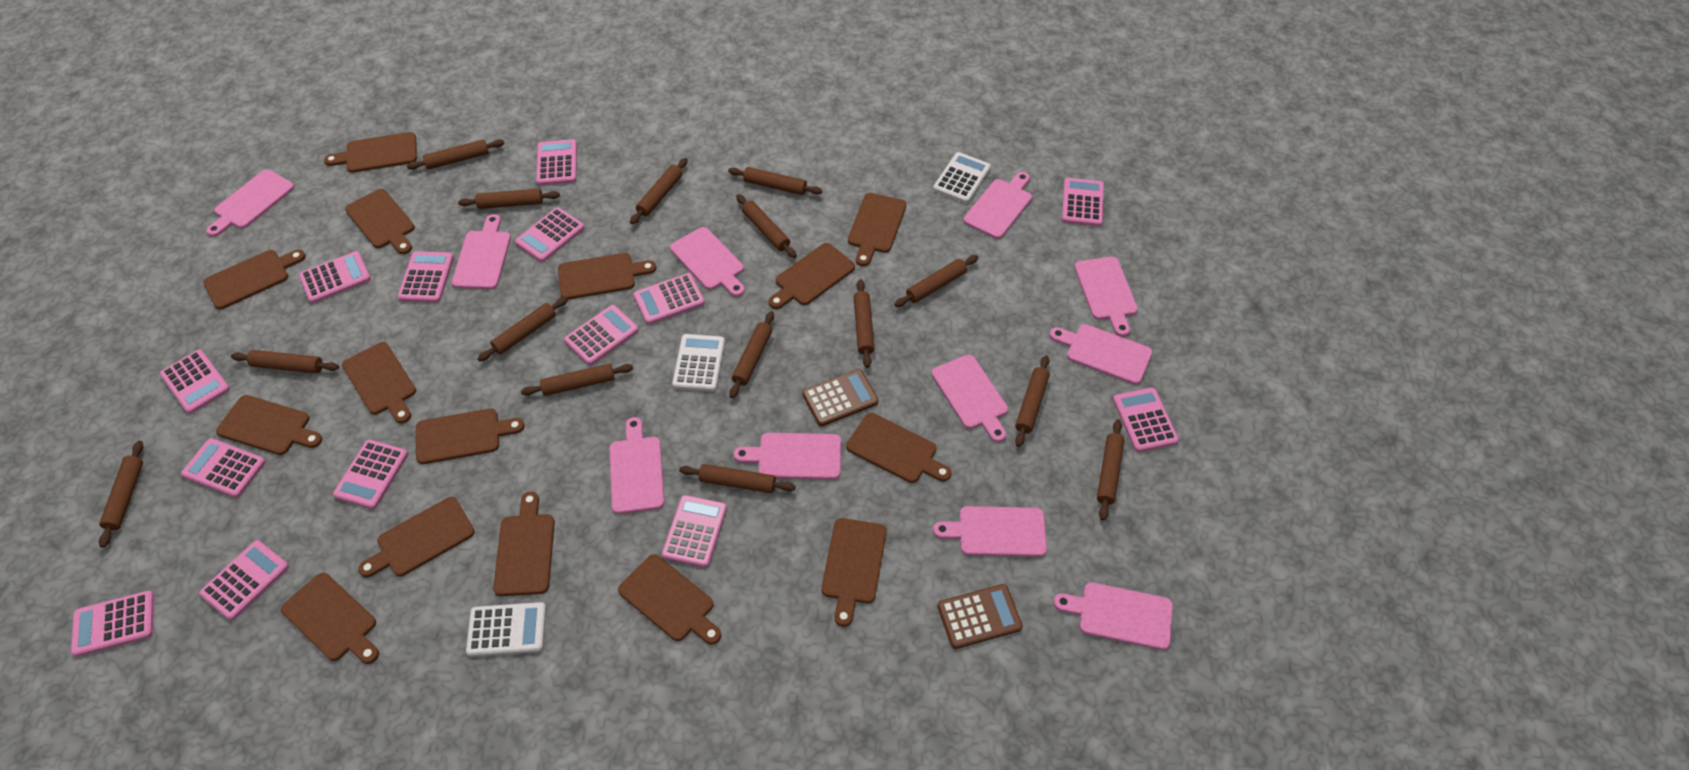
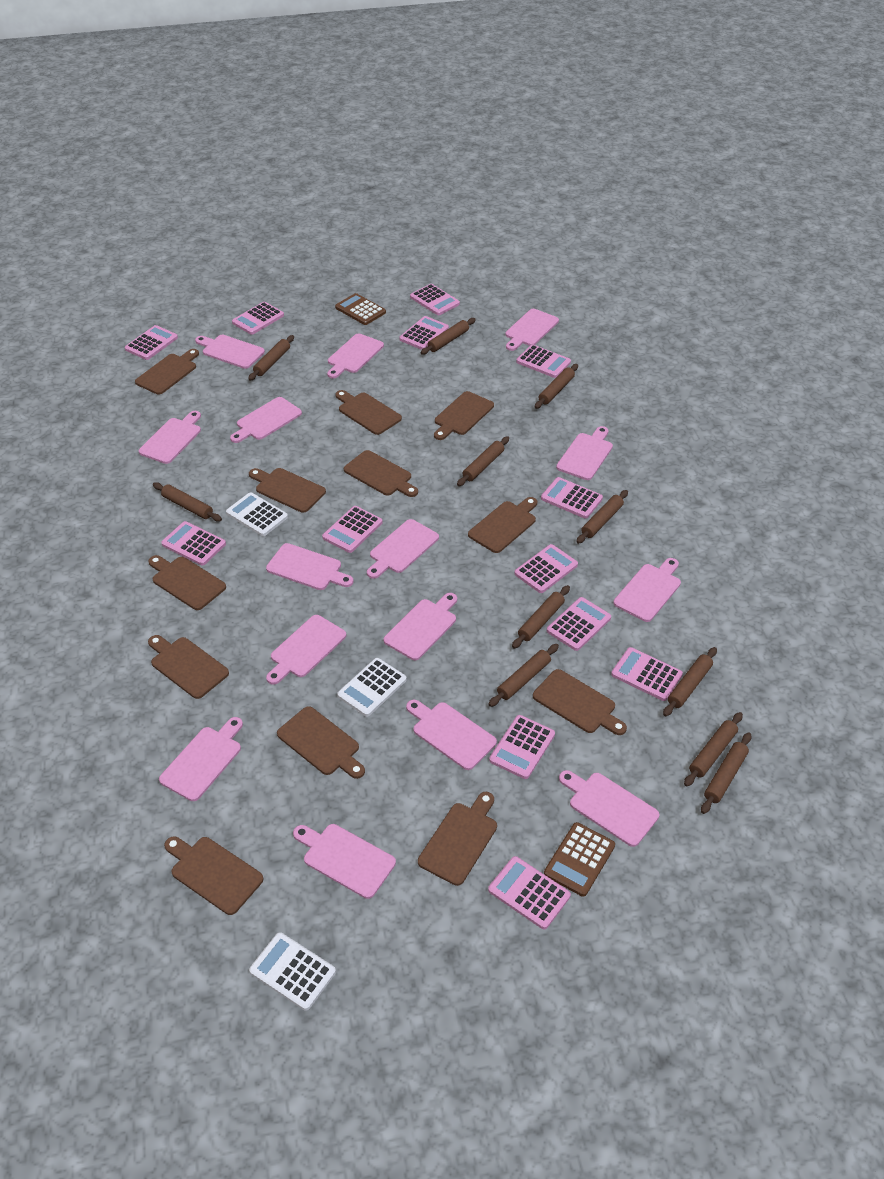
brown cutting board: 15 -> 12
brown rolling pin: 15 -> 11
pink calculator: 14 -> 13
pink cutting board: 11 -> 15

